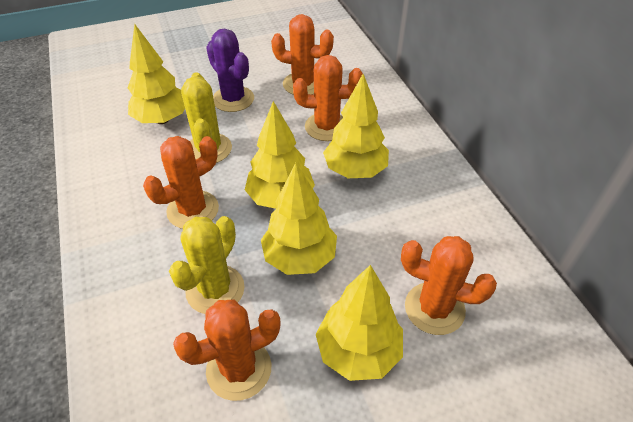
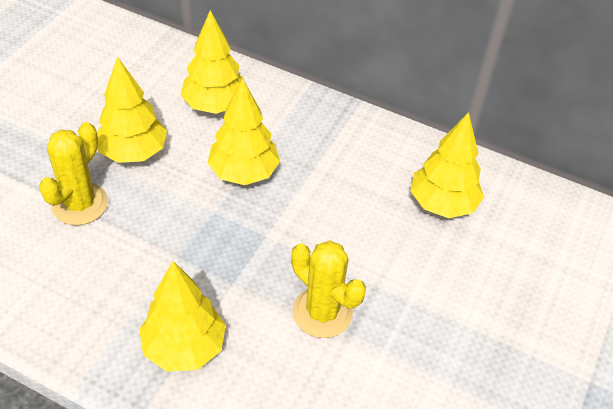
orange cactus: 5 -> 0
purple cactus: 1 -> 0

